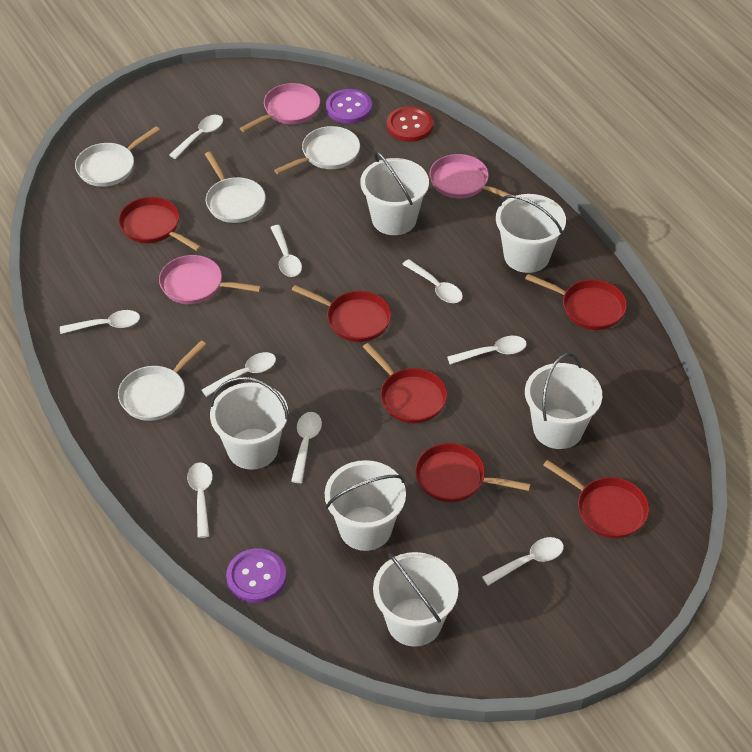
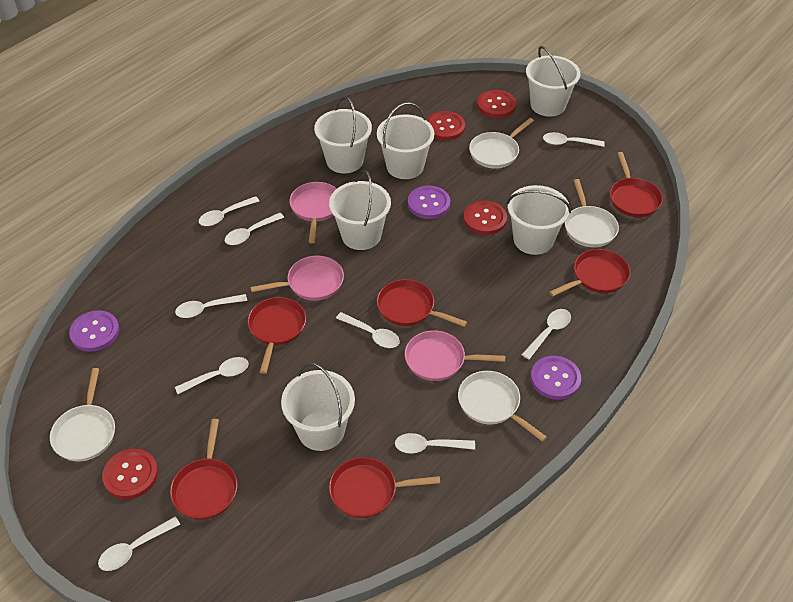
purple button: 2 -> 3
red button: 1 -> 4

